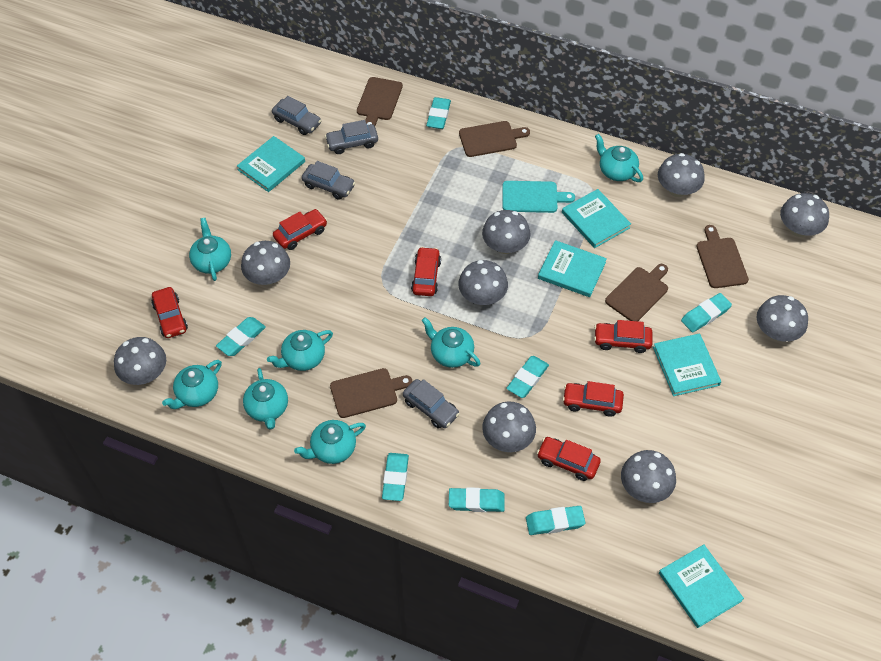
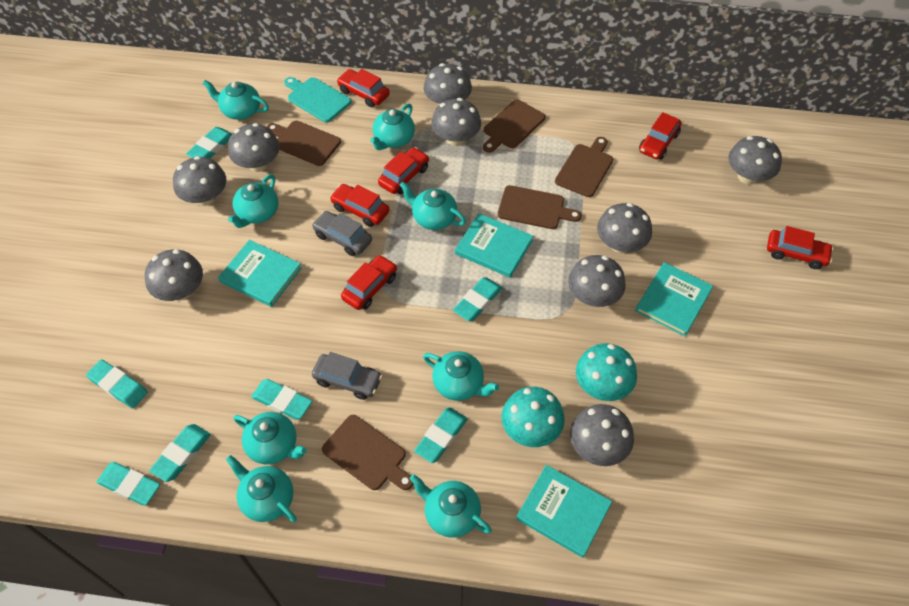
grey car: 4 -> 2
turquoise book: 5 -> 4
turquoise mushroom: 0 -> 2
turquoise teapot: 7 -> 8

